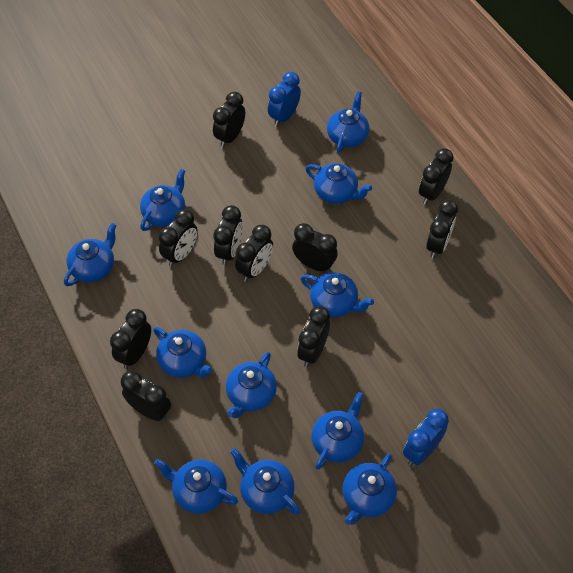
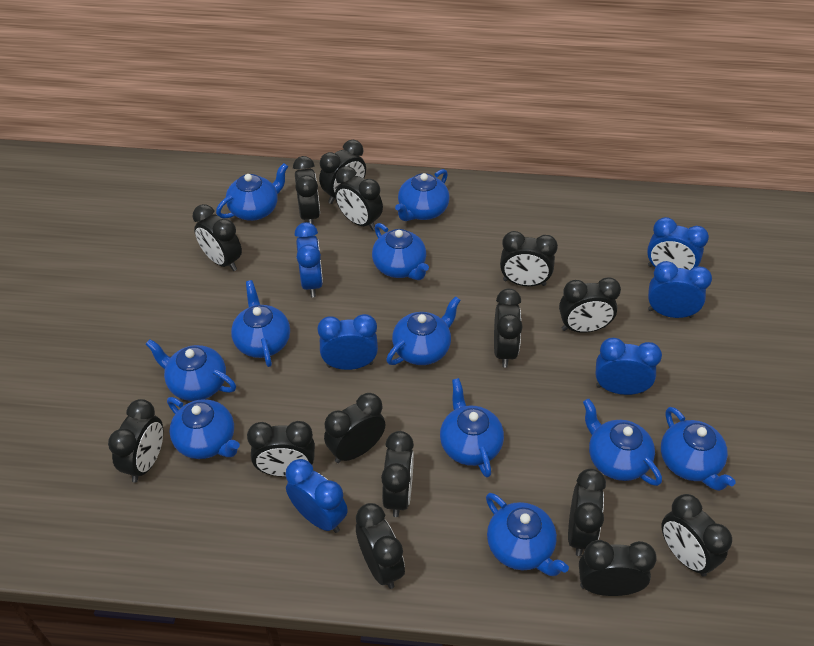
black clock: 10 -> 15
blue clock: 2 -> 6

